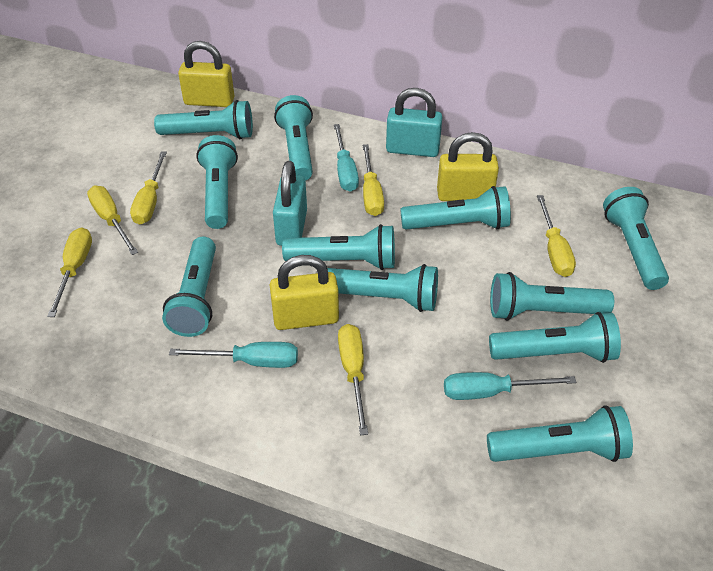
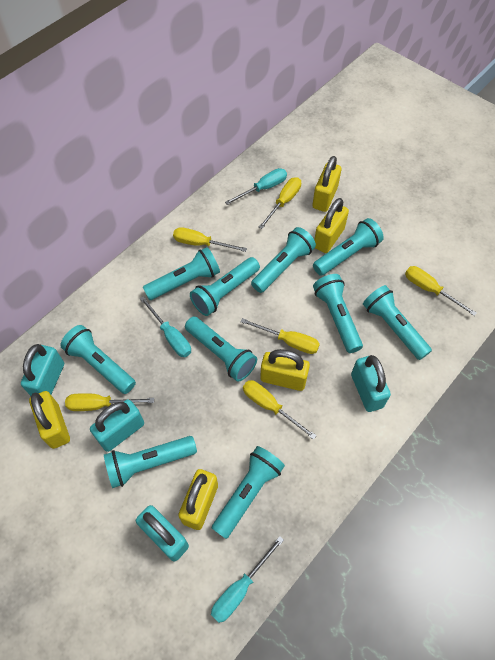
turquoise flashlight: 11 -> 10
turquoise padlock: 2 -> 4
yellow padlock: 3 -> 5

